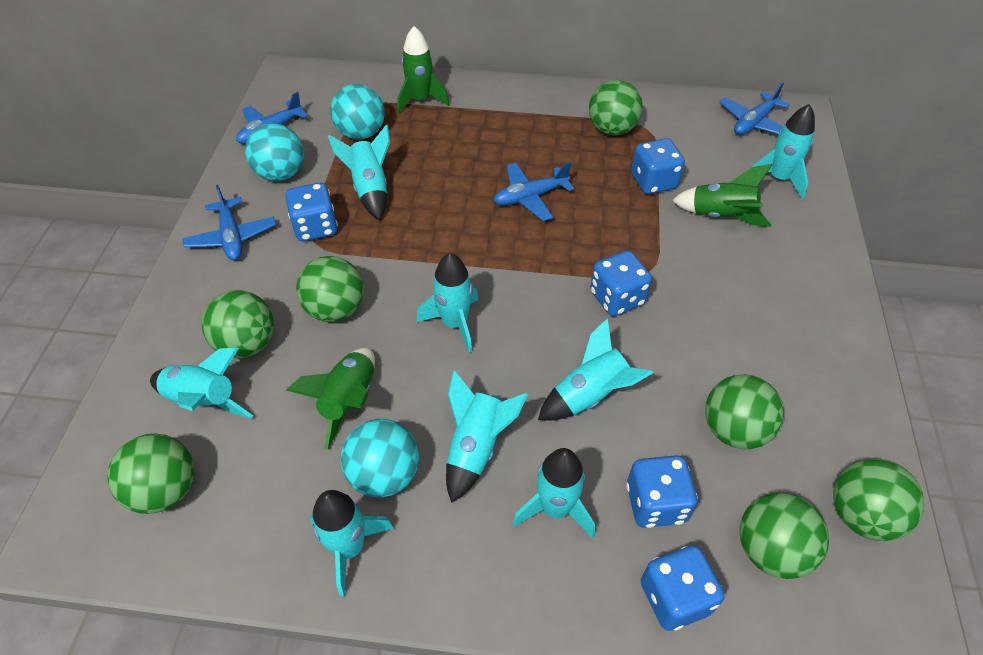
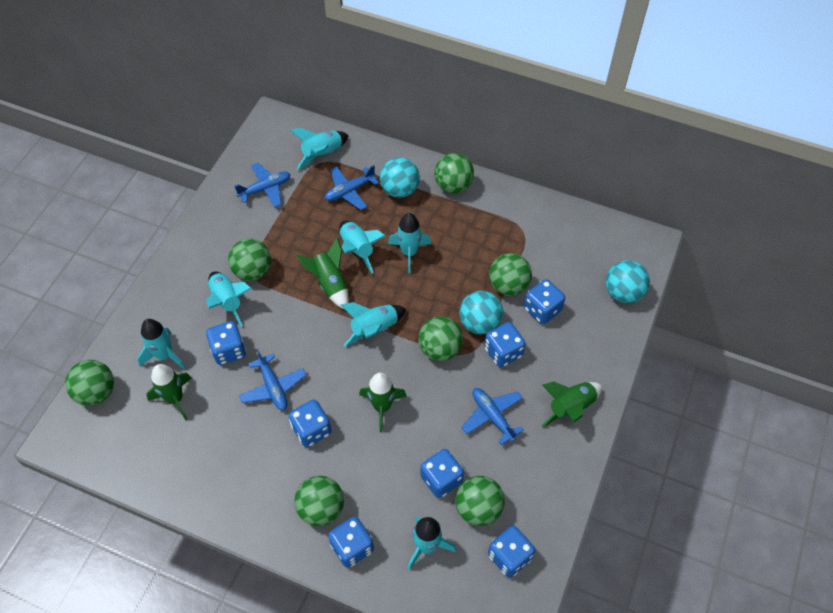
blue dice: 5 -> 7
green rocket: 3 -> 4
turquoise rocket: 8 -> 7

